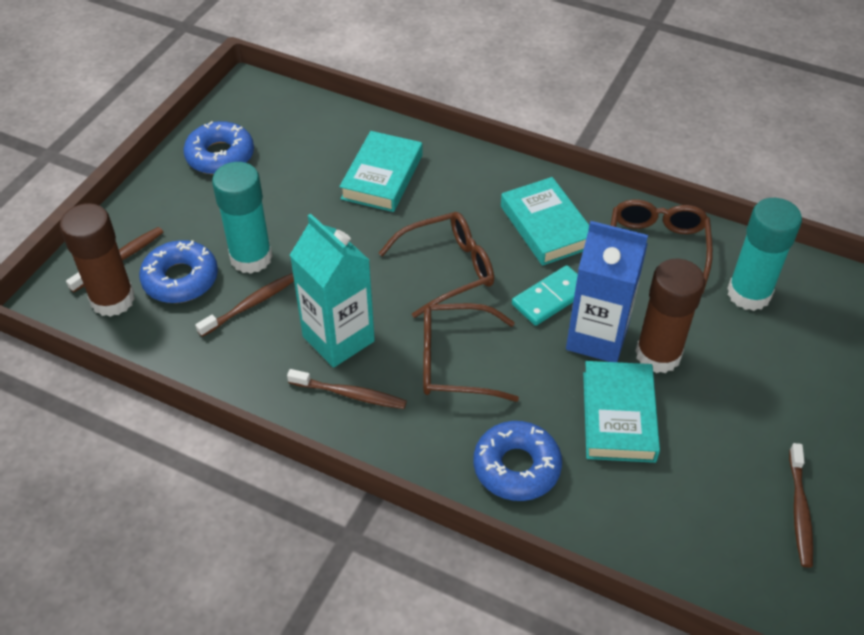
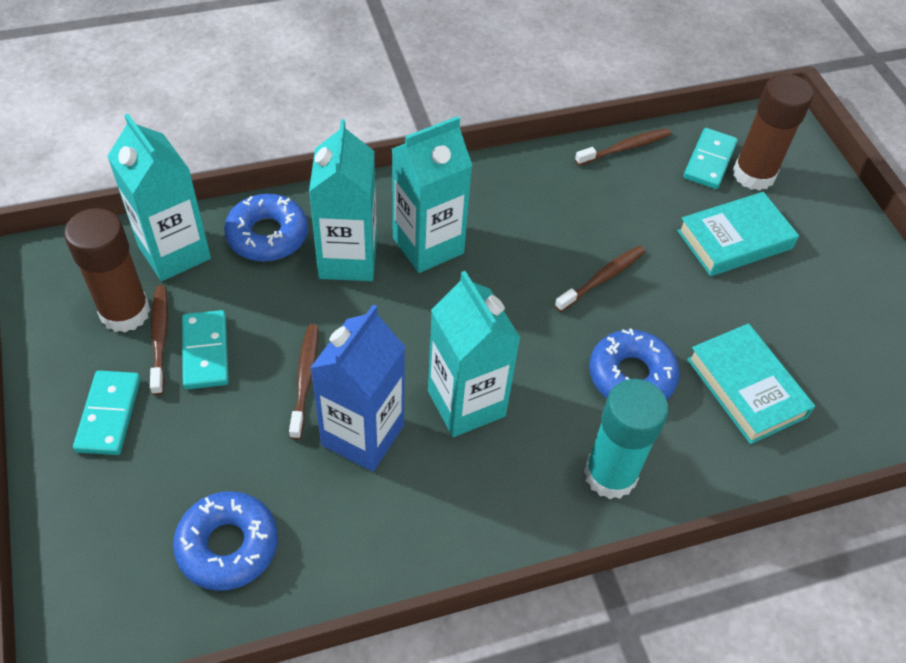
brown glasses: 3 -> 0
turquoise book: 3 -> 2
turquoise carton: 1 -> 4
turquoise domino: 1 -> 3
turquoise glue stick: 2 -> 1

